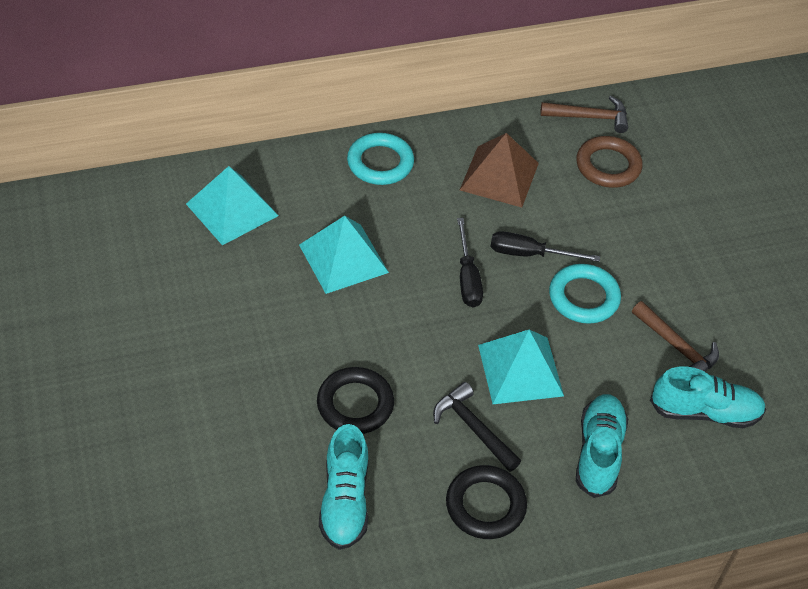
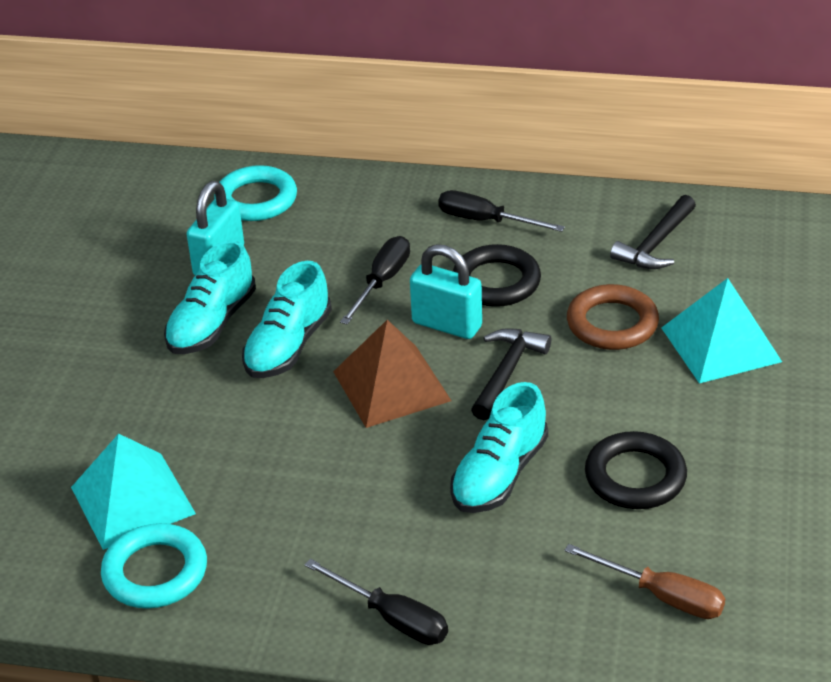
black hammer: 1 -> 2
black screwdriver: 2 -> 3
brown hammer: 2 -> 0
brown screwdriver: 0 -> 1
turquoise padlock: 0 -> 2
turquoise pyramid: 3 -> 2

